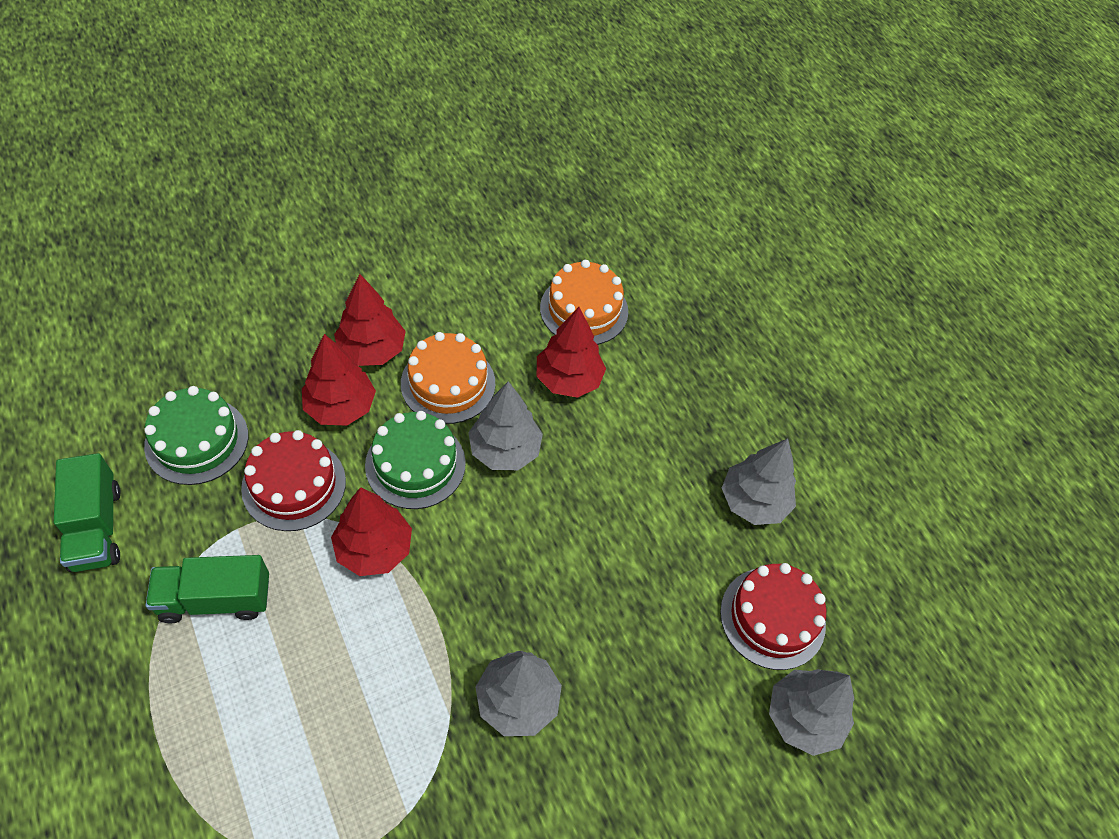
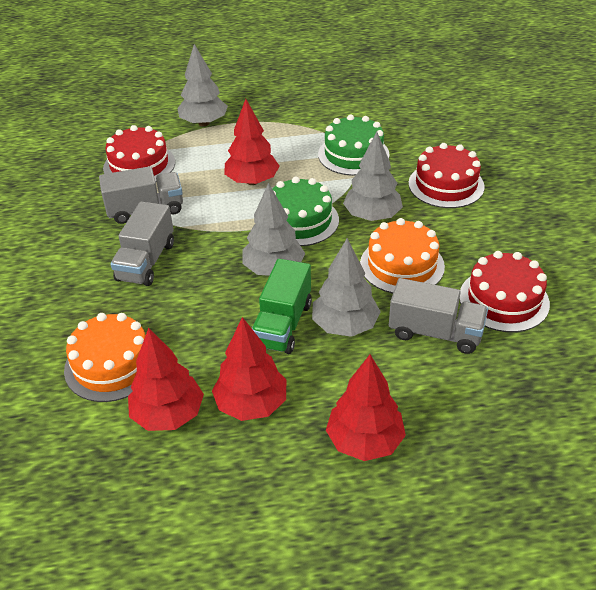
green truck: 2 -> 1
grey truck: 0 -> 3
red cake: 2 -> 3

